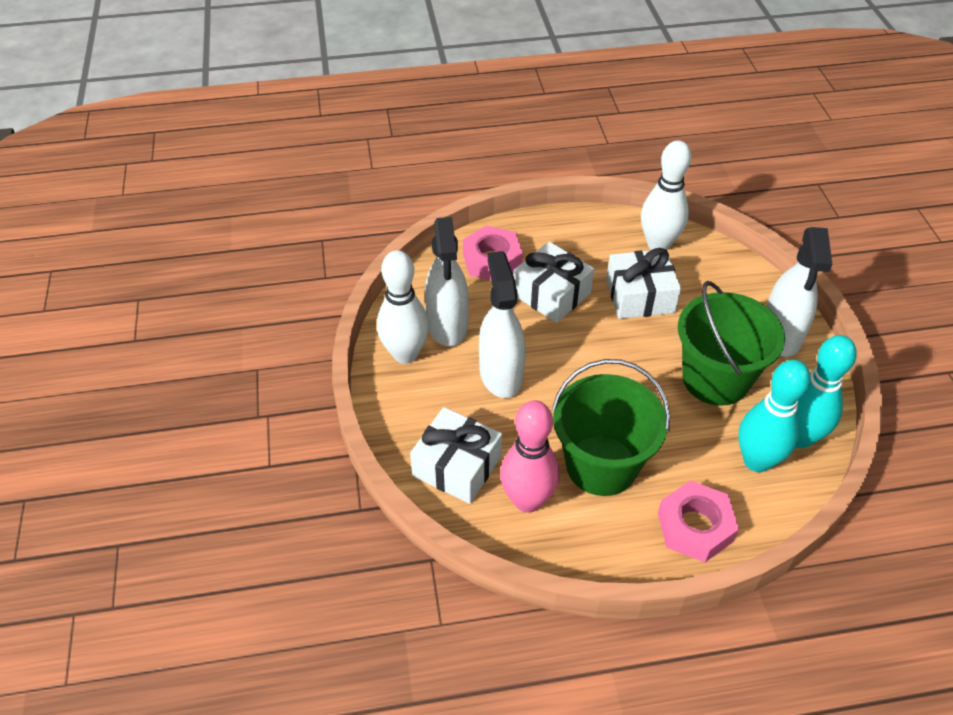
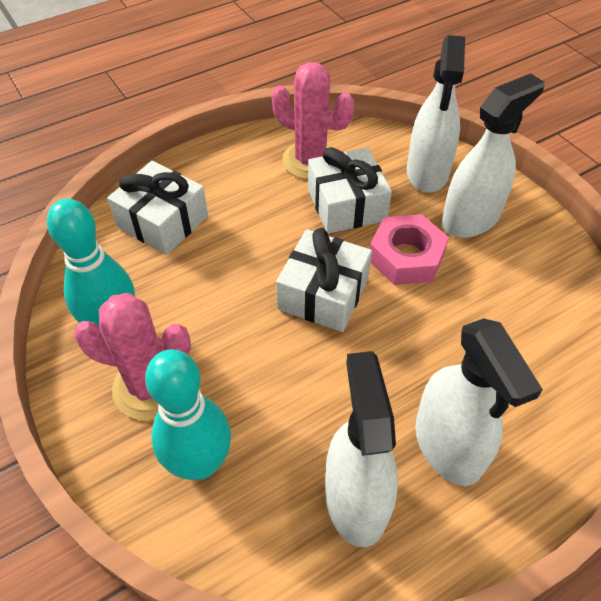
green bucket: 2 -> 0
pink bowling pin: 1 -> 0
pink cactus: 0 -> 2
pink nut: 2 -> 1
white bowling pin: 2 -> 0
white spray bottle: 3 -> 4

